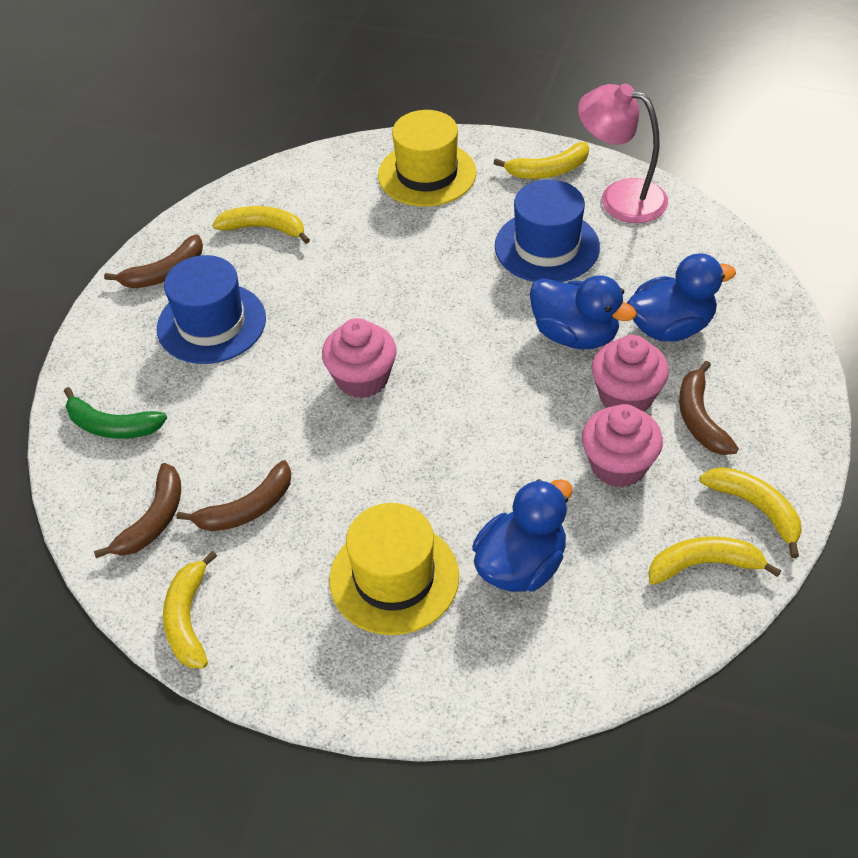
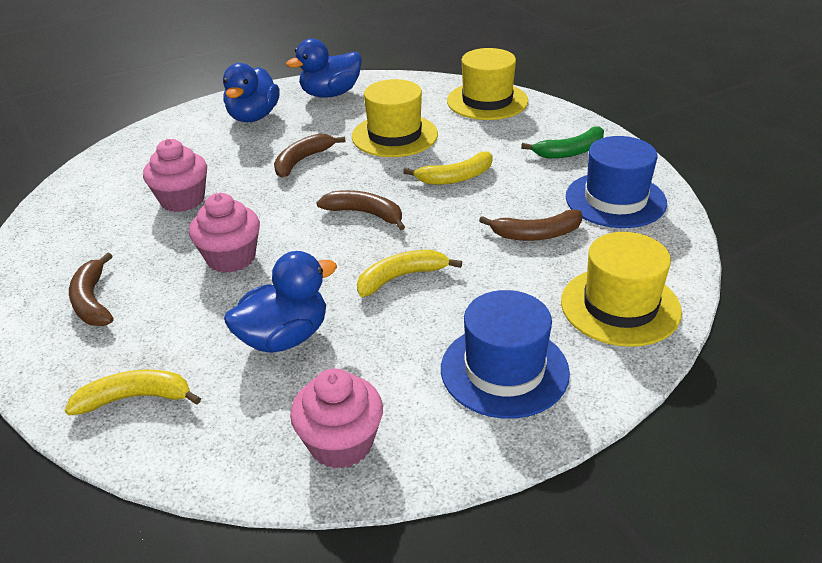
pink lamp: 1 -> 0
yellow banana: 5 -> 3
yellow hat: 2 -> 3

